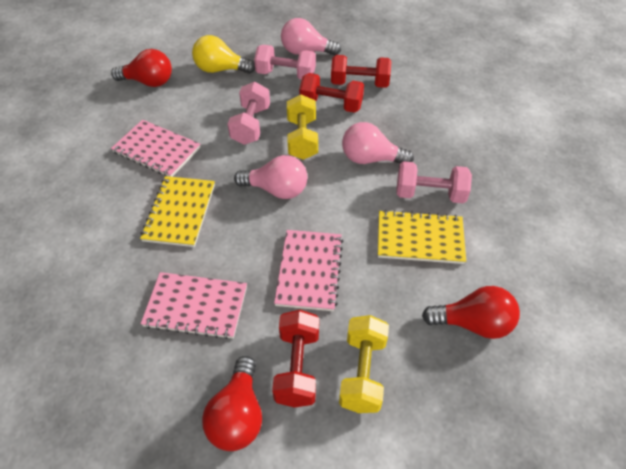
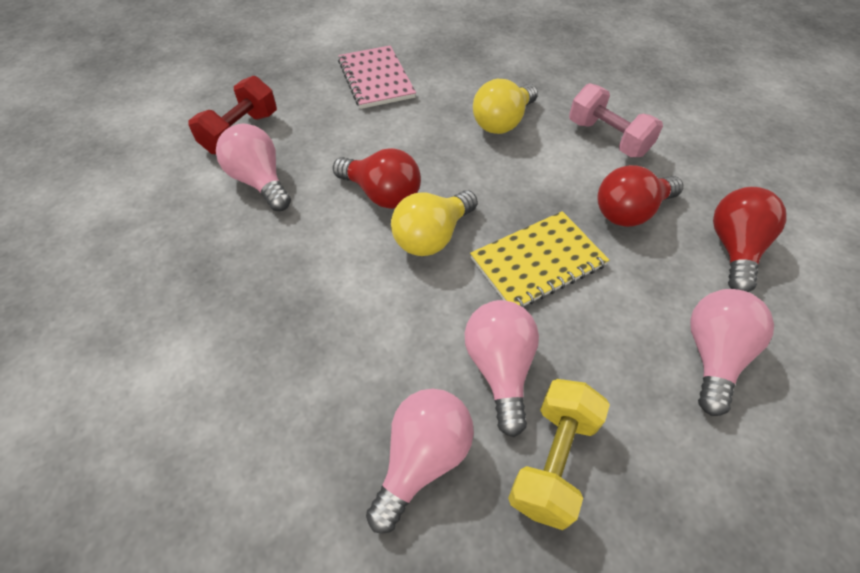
pink dumbbell: 3 -> 1
pink light bulb: 3 -> 4
pink notebook: 3 -> 1
red dumbbell: 3 -> 1
yellow dumbbell: 2 -> 1
yellow light bulb: 1 -> 2
yellow notebook: 2 -> 1

